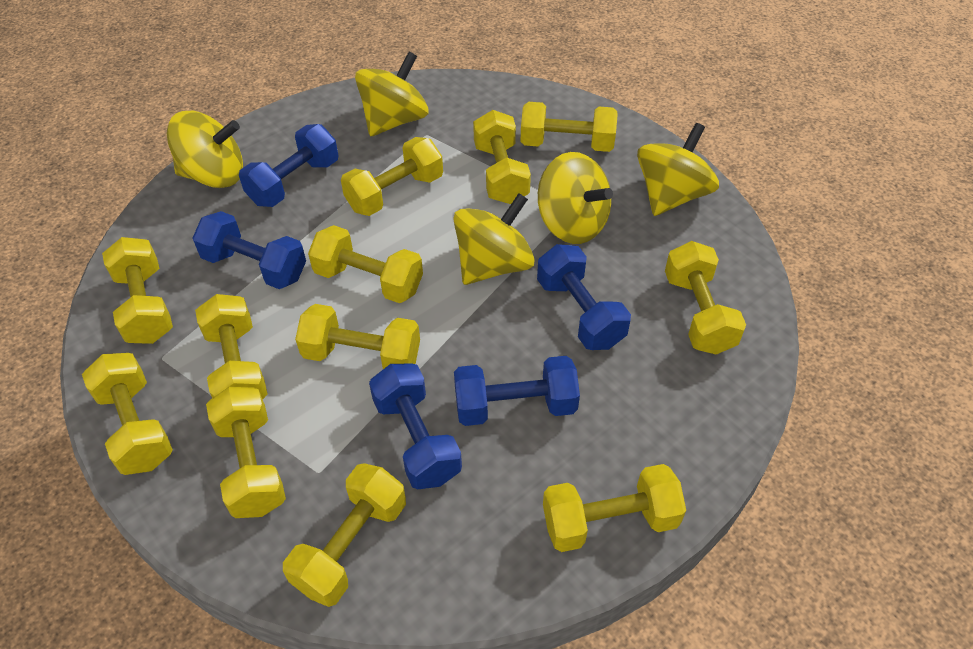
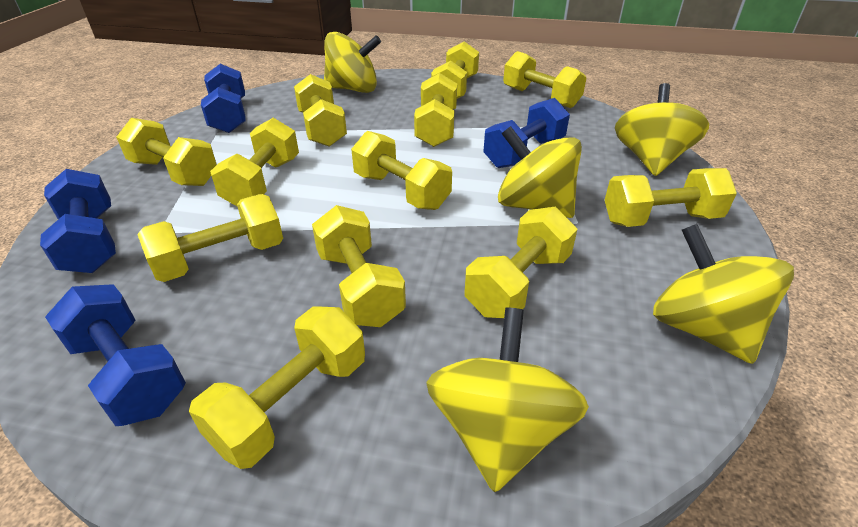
blue dumbbell: 5 -> 4

